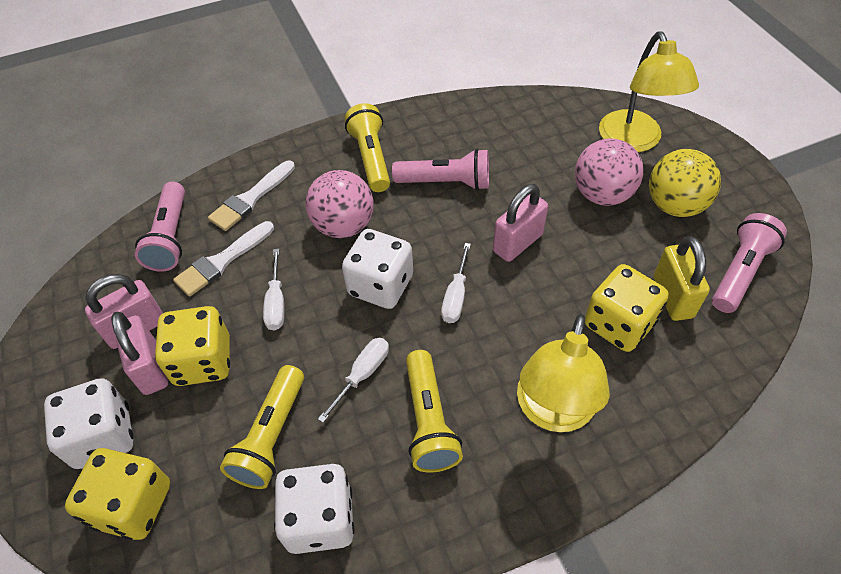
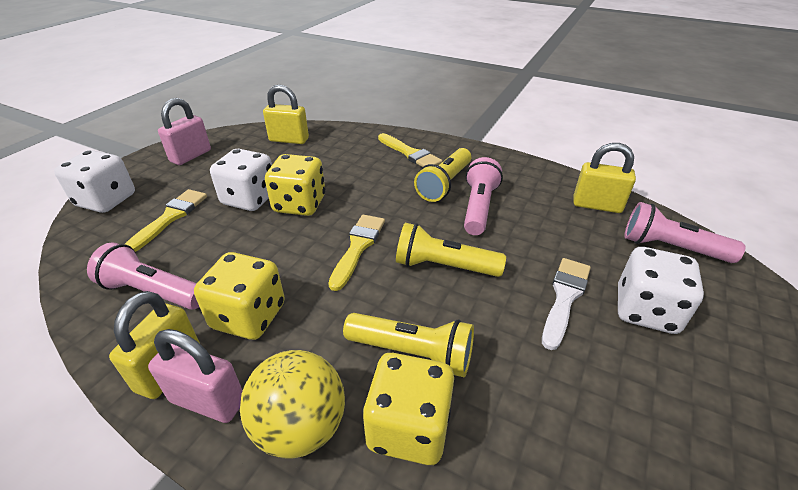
pink ball: 2 -> 0
pink padlock: 3 -> 2
white brush: 2 -> 1
white screwdriver: 3 -> 0
yellow brush: 0 -> 3
yellow lamp: 2 -> 0
yellow padlock: 1 -> 3

